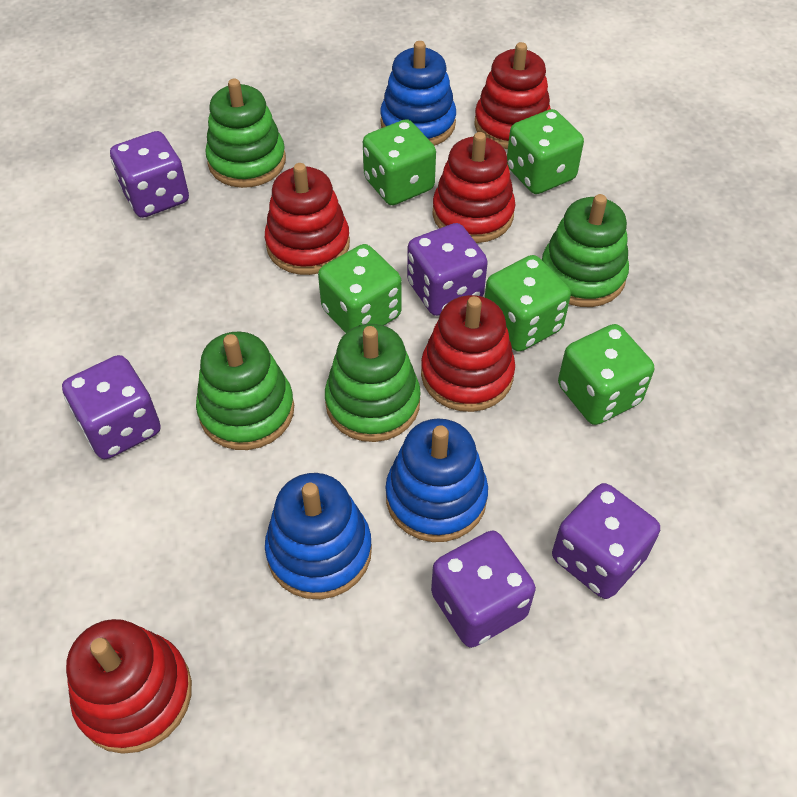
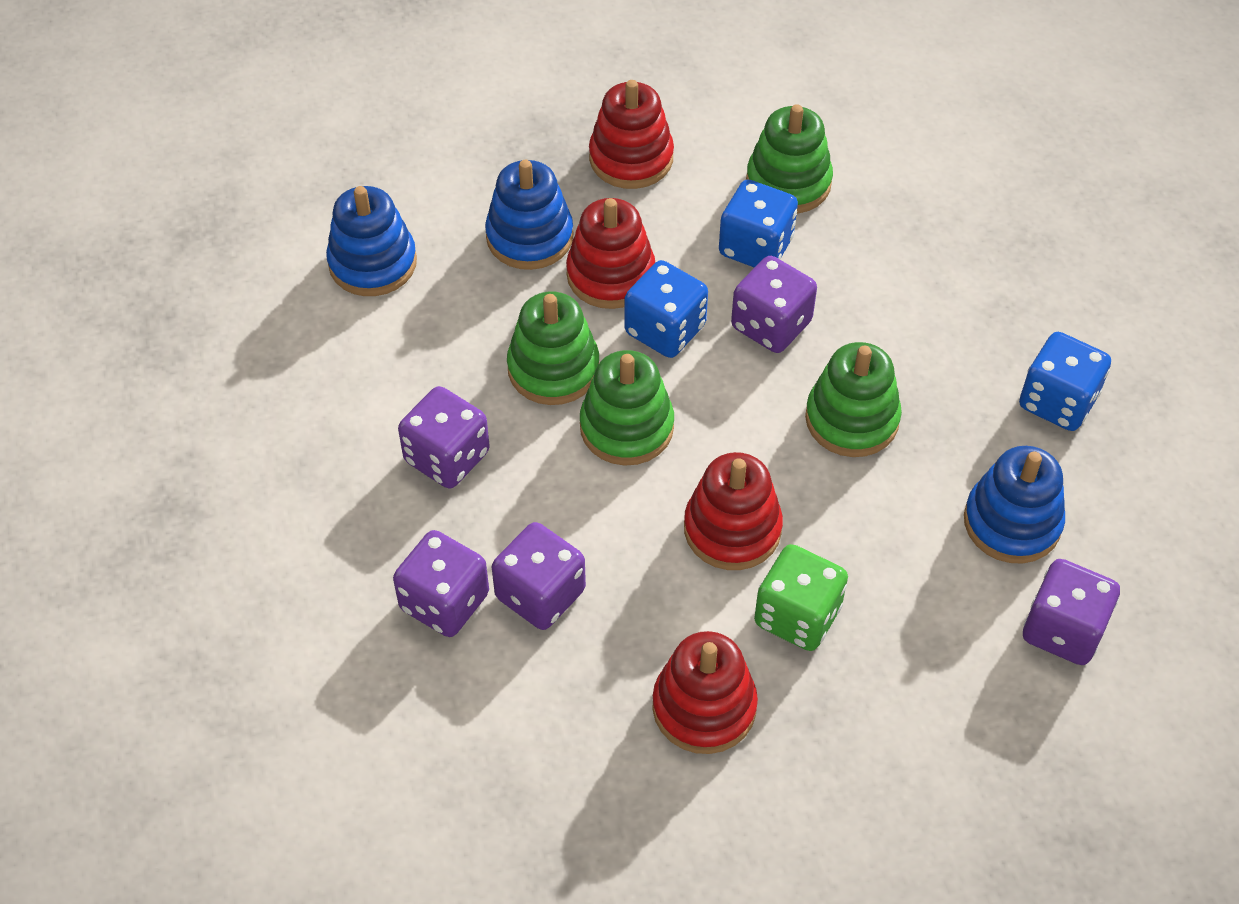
blue dice: 0 -> 3
green dice: 5 -> 1
red stacking toy: 5 -> 4

